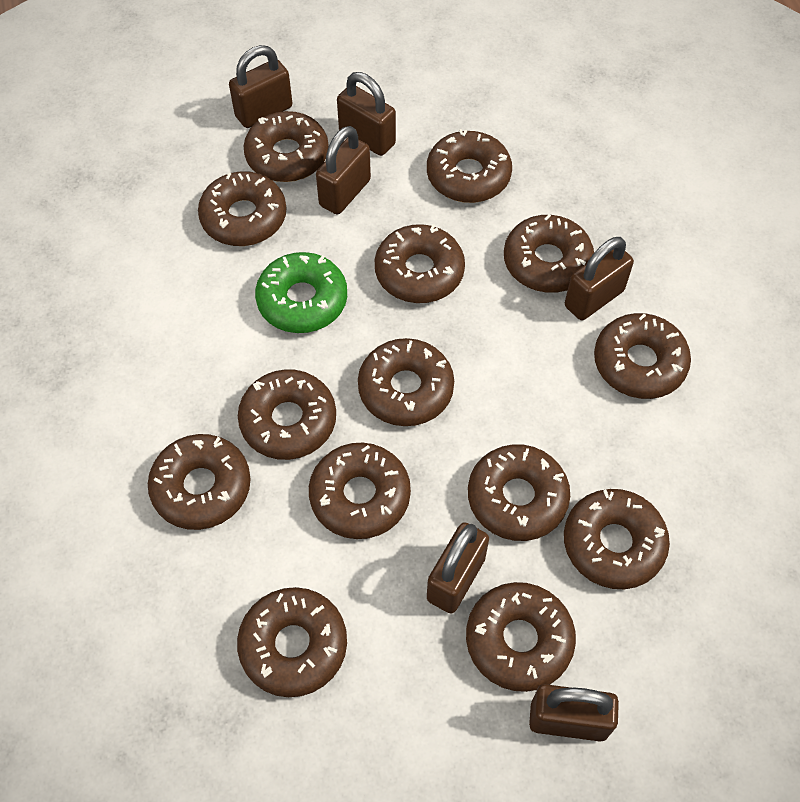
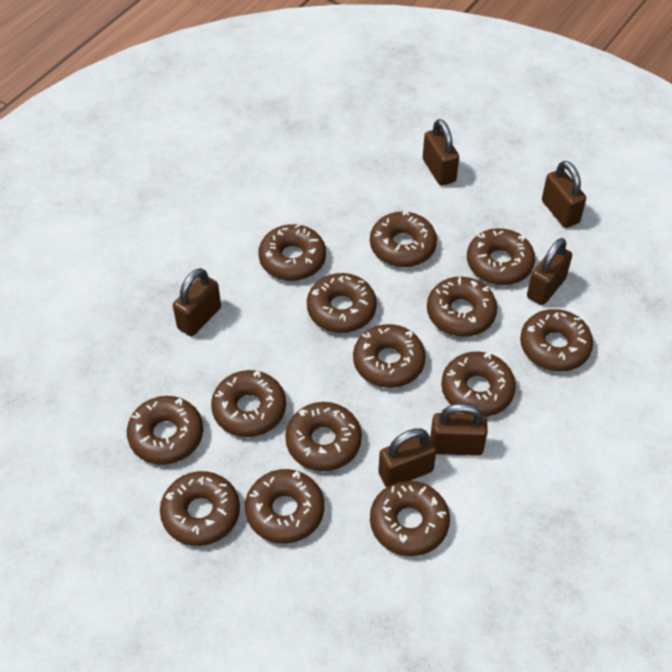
green donut: 1 -> 0

